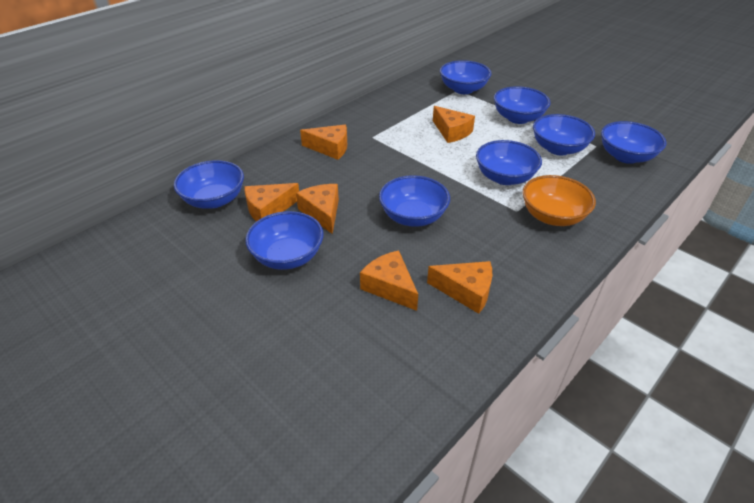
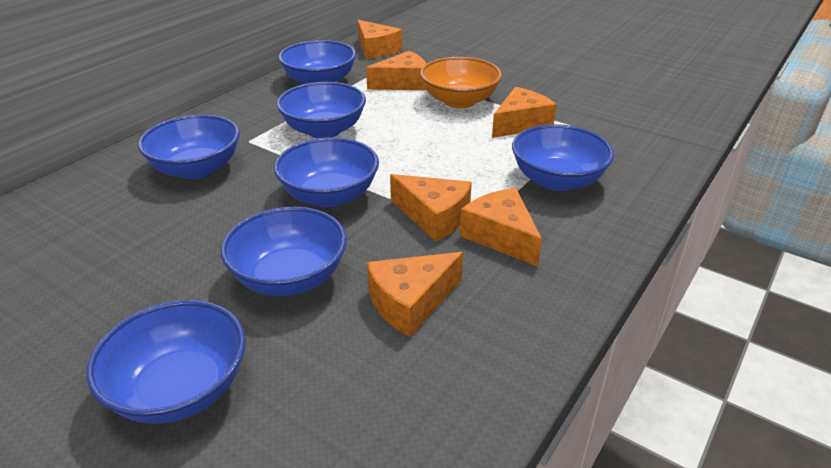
blue bowl: 8 -> 7

